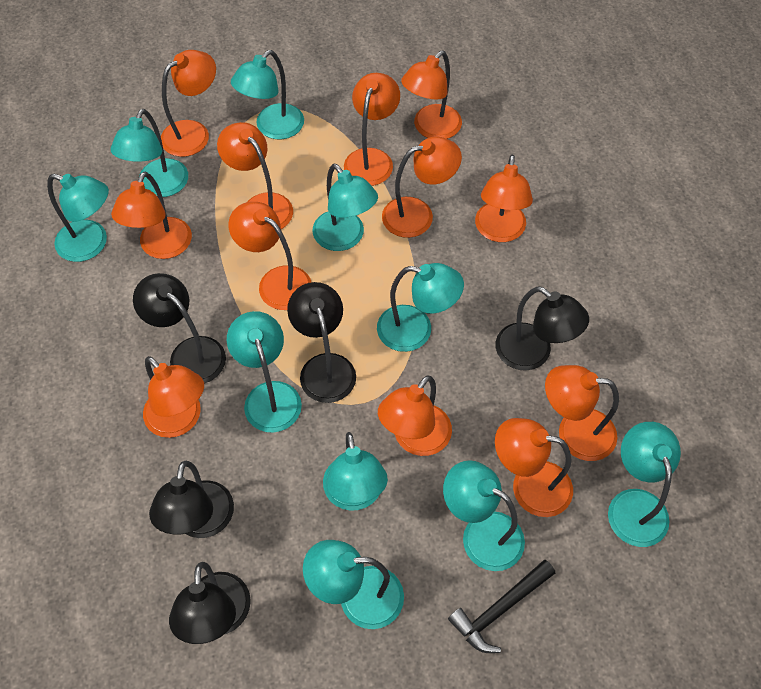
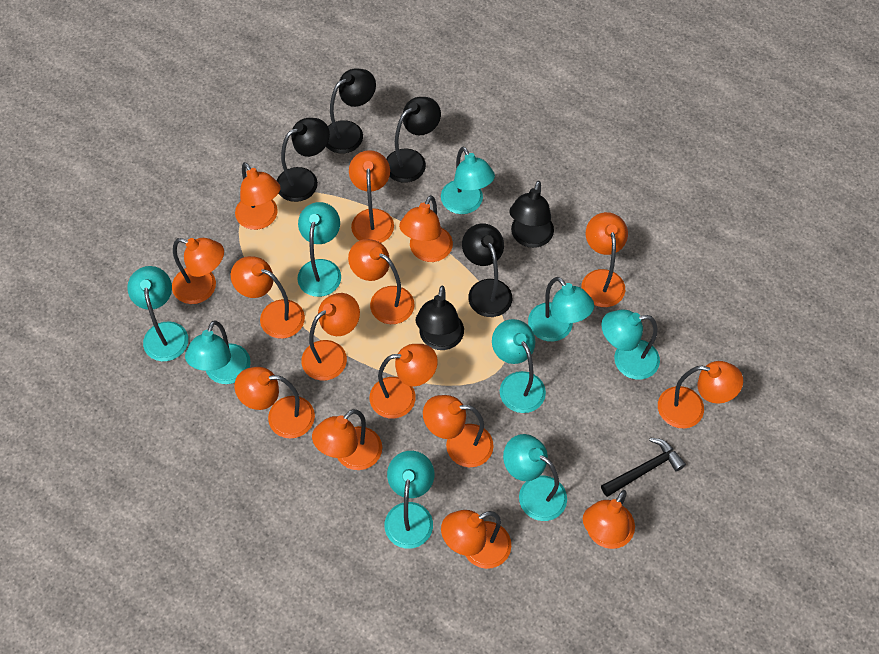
black lamp: 5 -> 6
orange lamp: 12 -> 15
turquoise lamp: 10 -> 9

